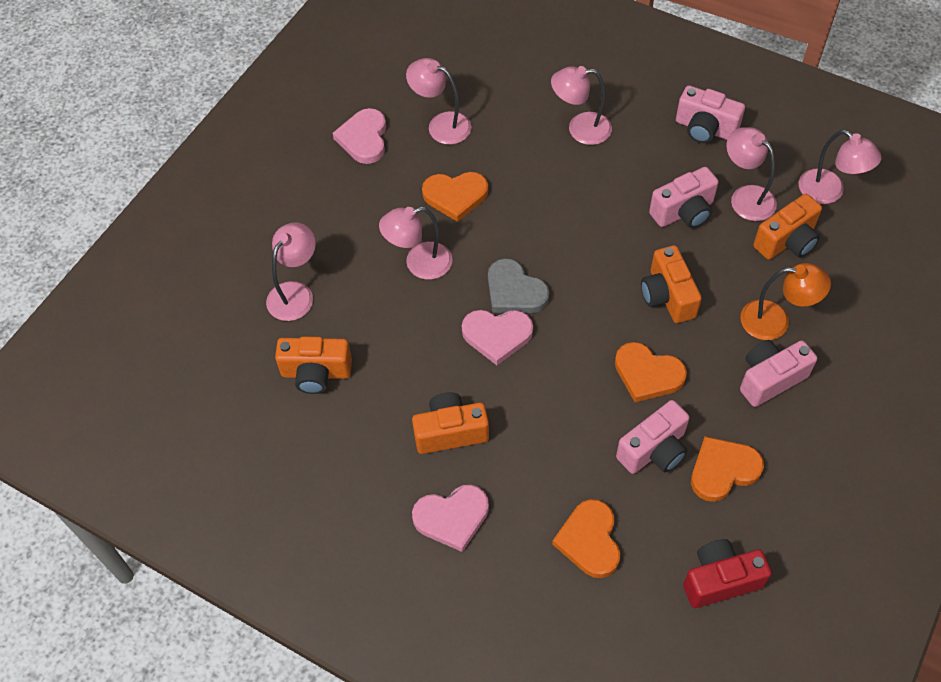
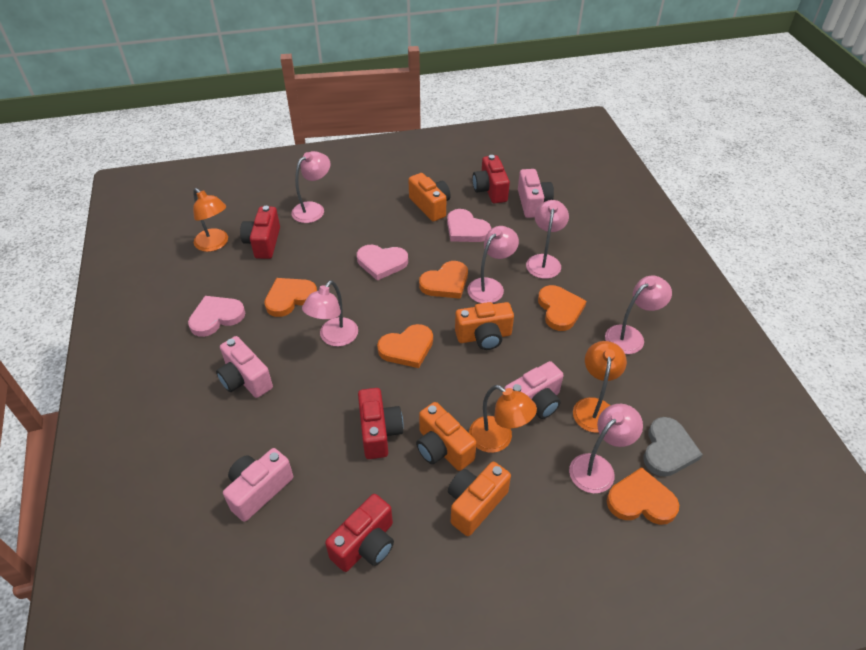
orange heart: 4 -> 5
orange lamp: 1 -> 3
red camera: 1 -> 4

